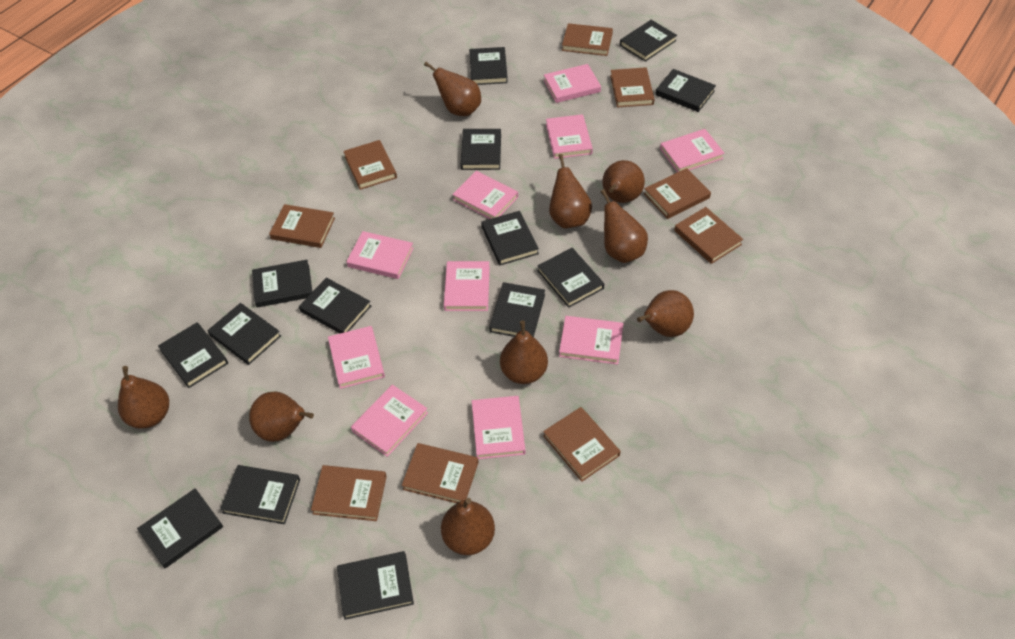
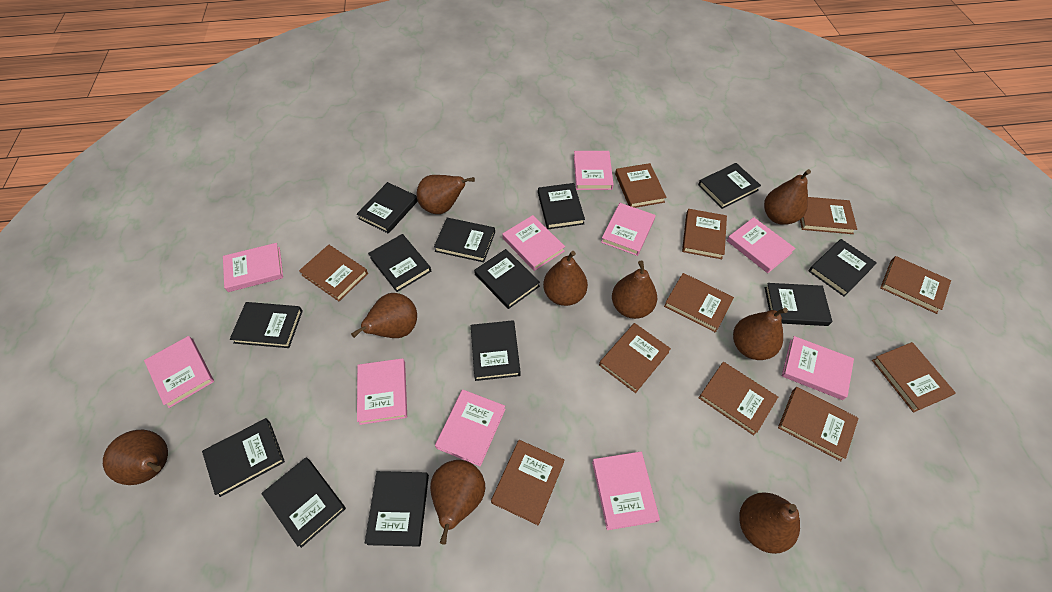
black book: 14 -> 13
brown book: 9 -> 11

